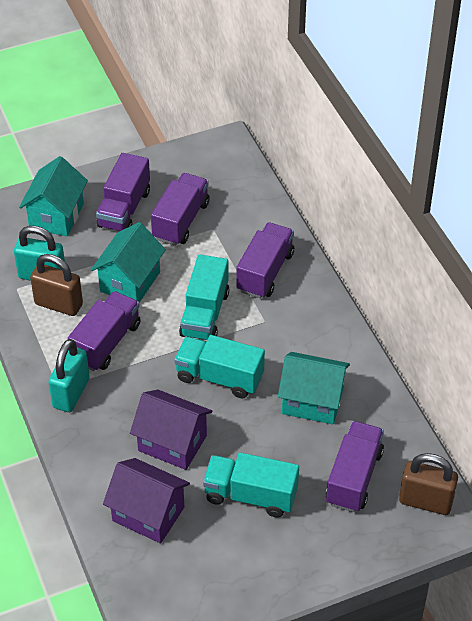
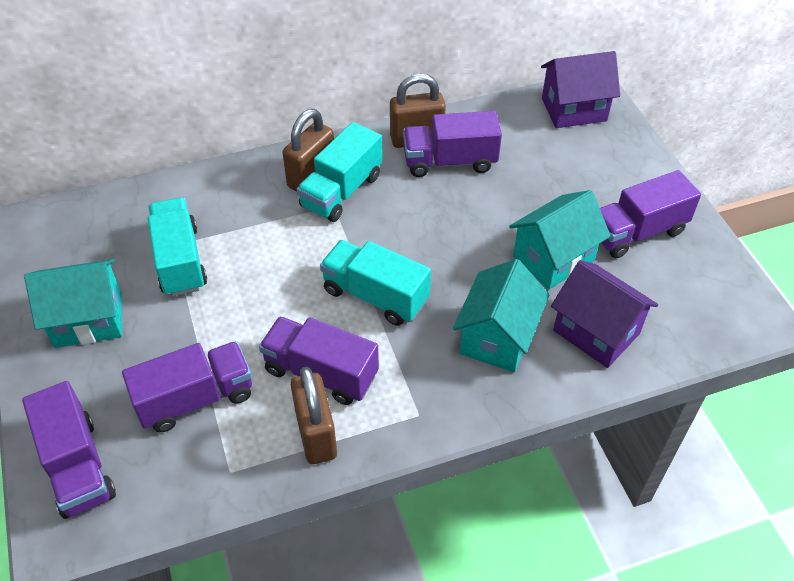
brown padlock: 2 -> 3
turquoise padlock: 2 -> 0

